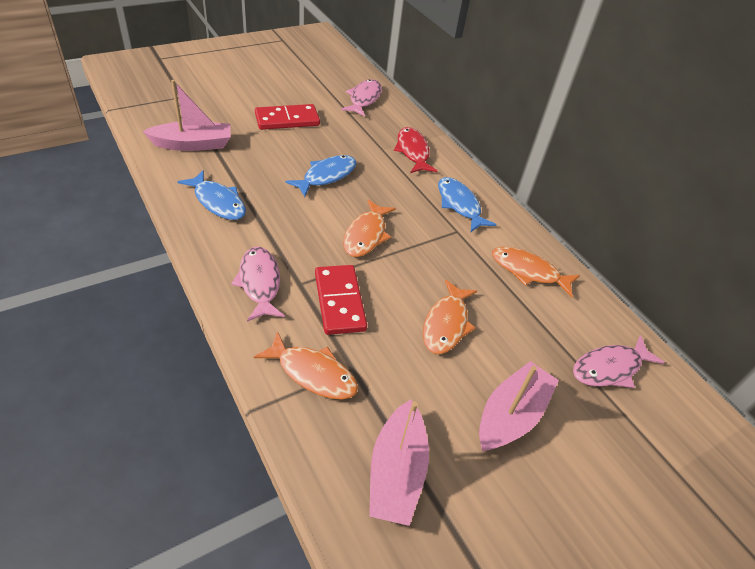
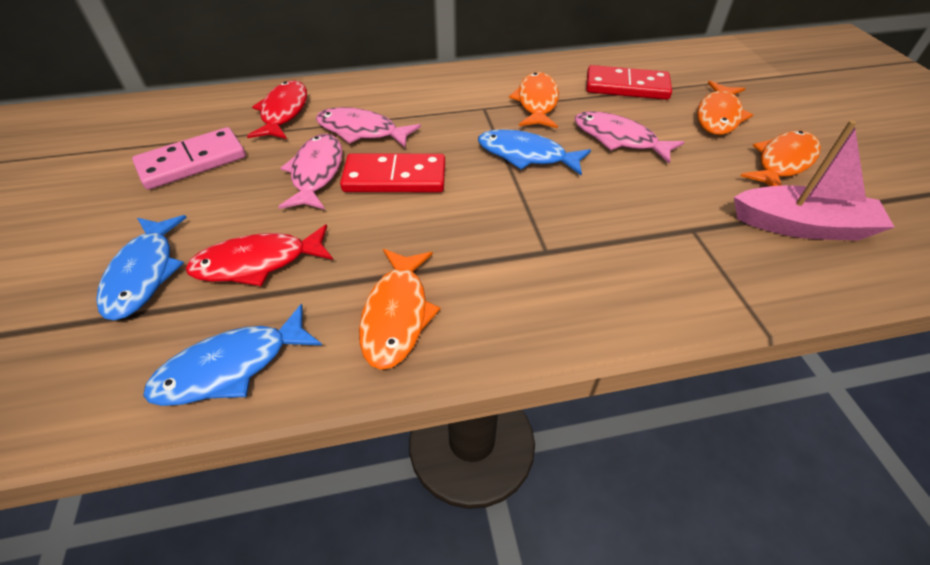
pink boat: 3 -> 1
pink domino: 0 -> 1
red fish: 1 -> 2

